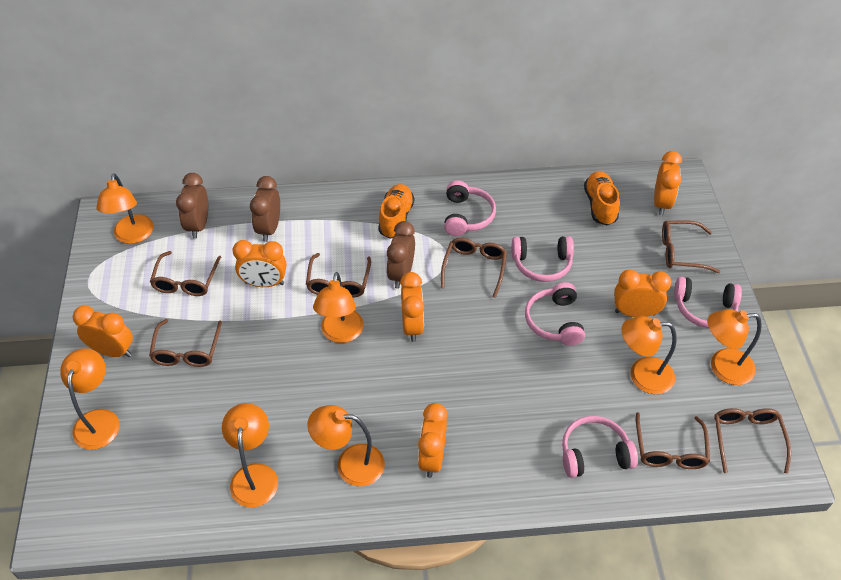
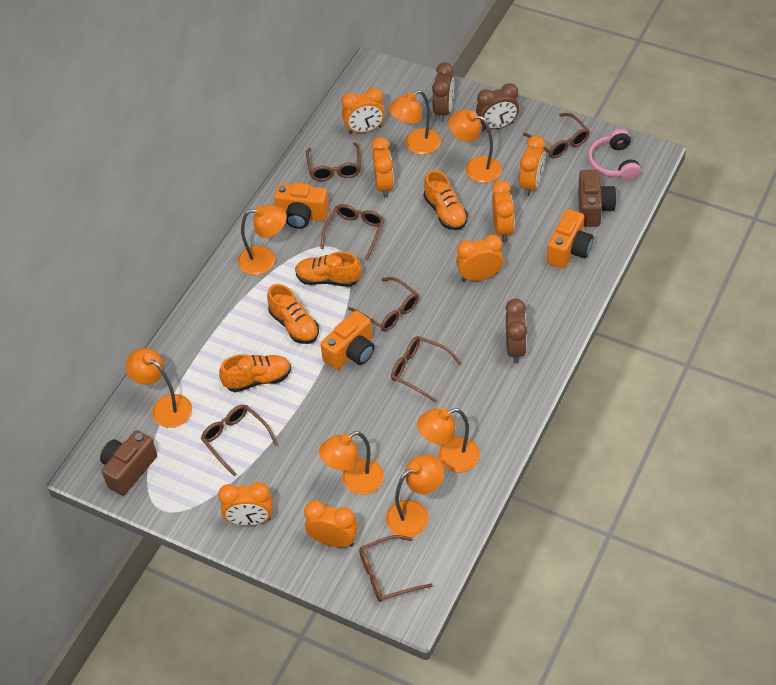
brown camera: 0 -> 2
orange camera: 0 -> 3
orange clock: 6 -> 7
orange shoe: 2 -> 4
pink headphones: 5 -> 1

